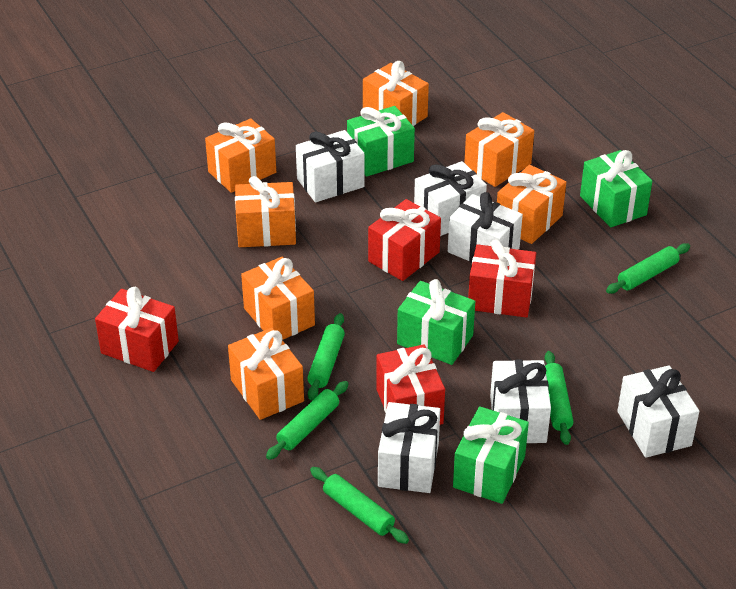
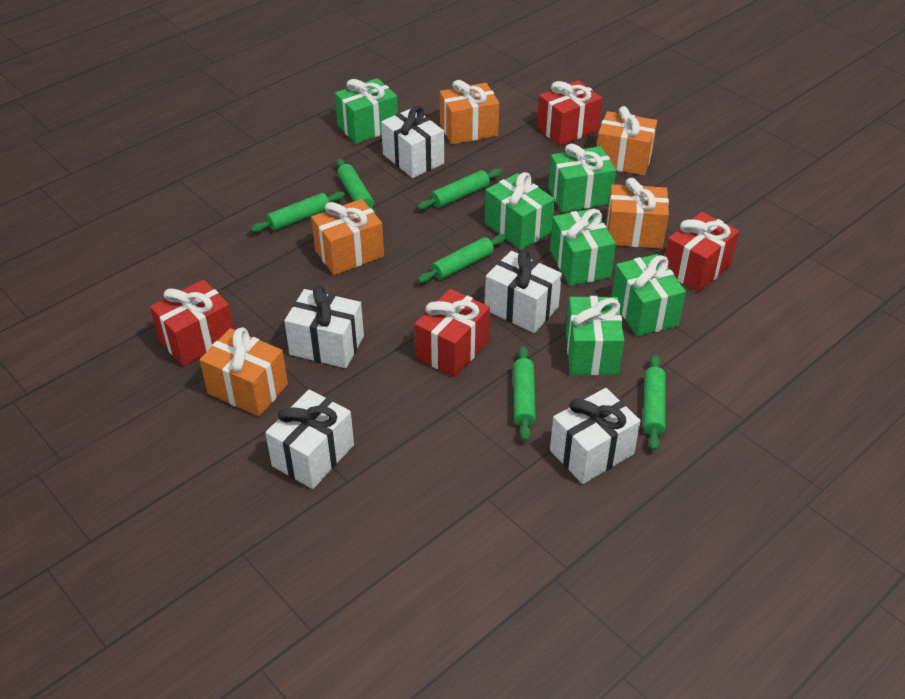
green gift: 4 -> 6
green rolling pin: 5 -> 6
orange gift: 7 -> 5
white gift: 6 -> 5

